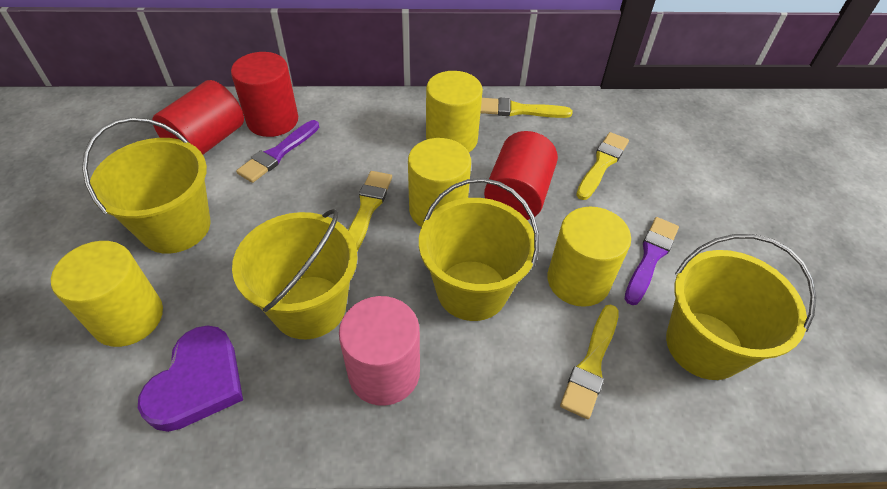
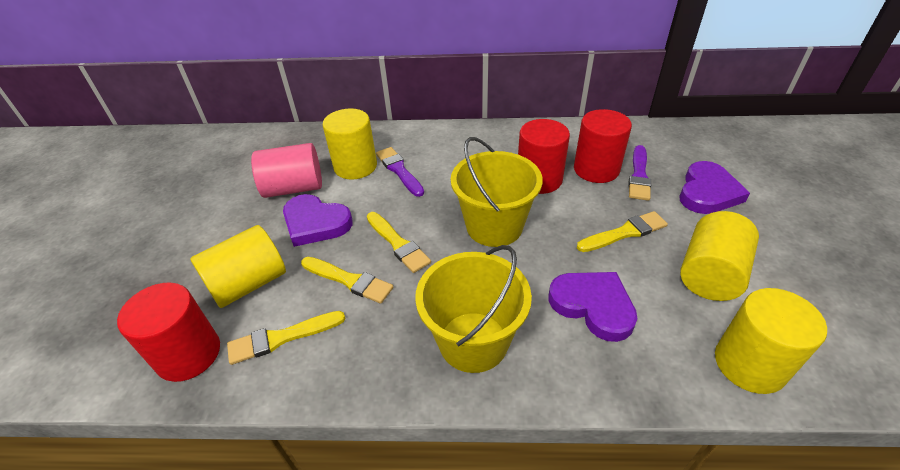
purple heart: 1 -> 3
yellow bucket: 4 -> 2

